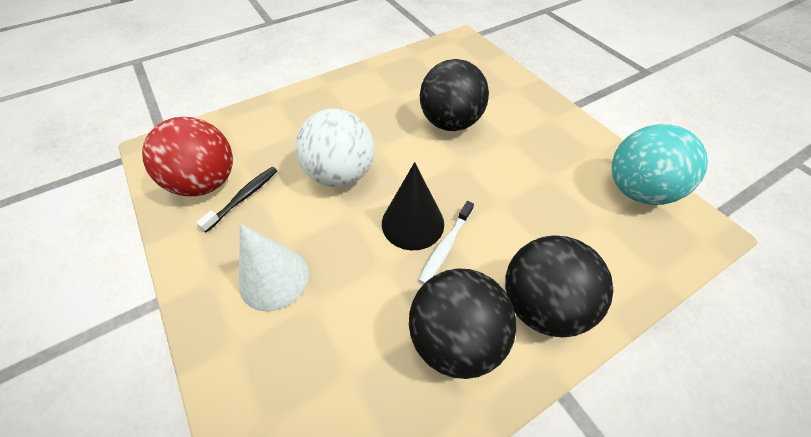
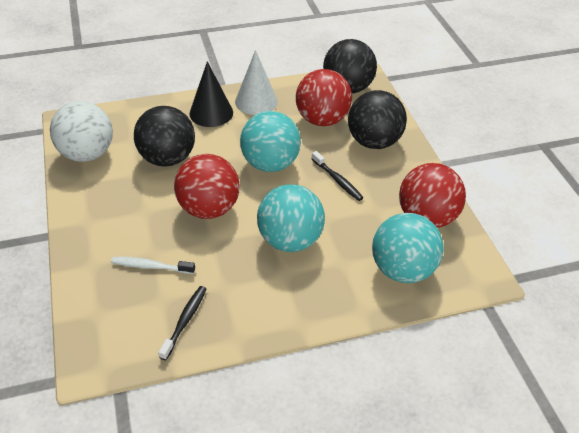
black toothbrush: 1 -> 2
red ball: 1 -> 3
turquoise ball: 1 -> 3

